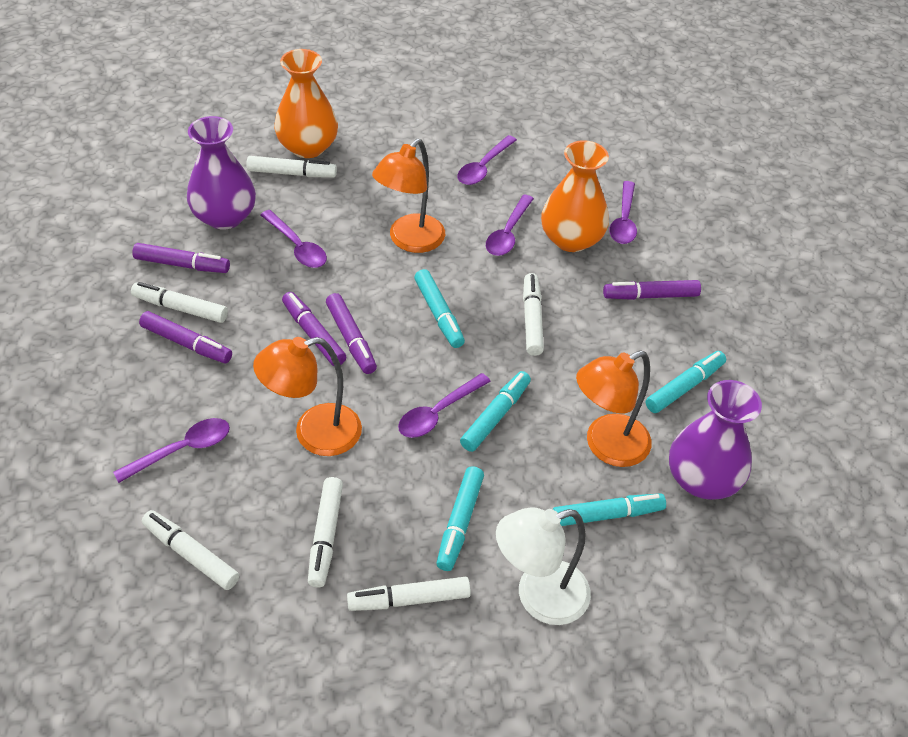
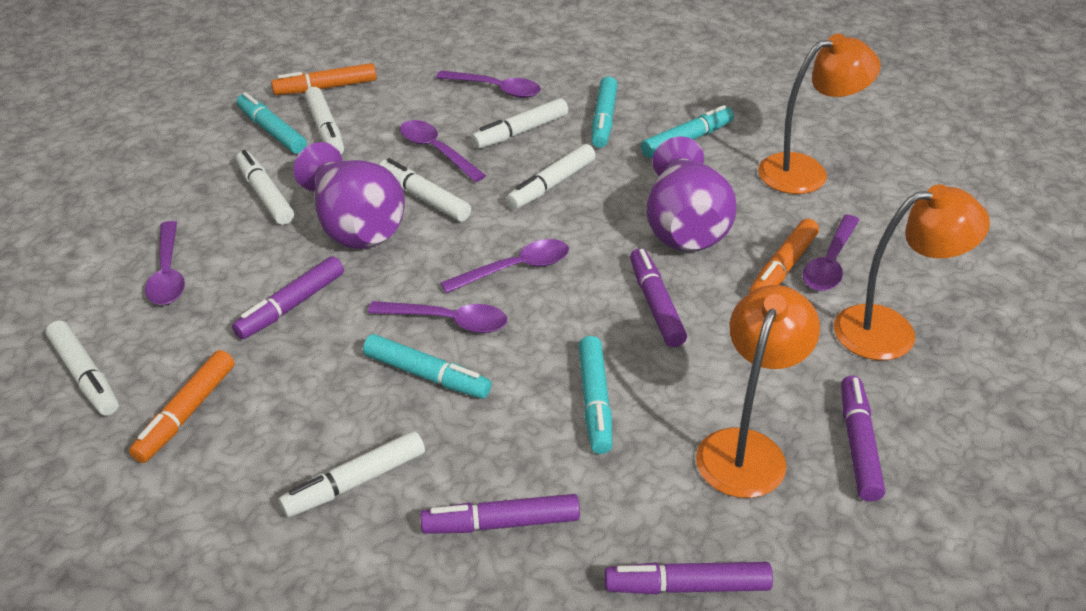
orange marker: 0 -> 3
orange vase: 2 -> 0
white lamp: 1 -> 0
white marker: 6 -> 7

